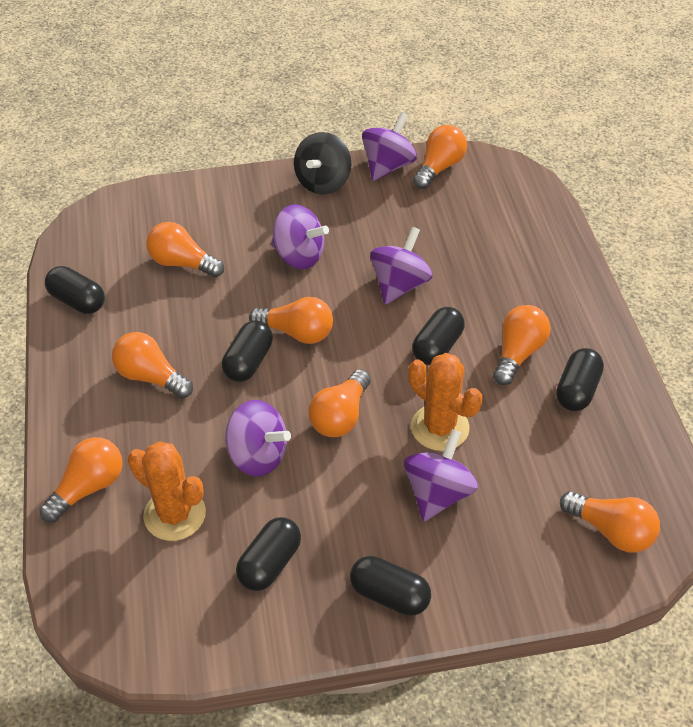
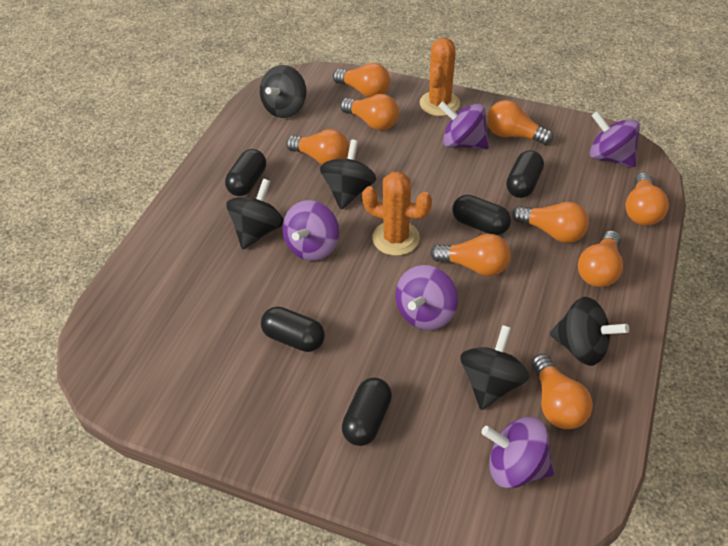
black capsule: 6 -> 5
black spinning top: 1 -> 5
orange light bulb: 8 -> 9

